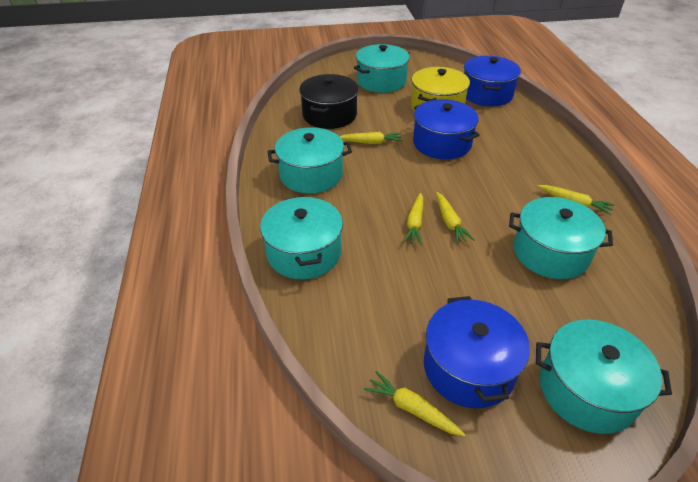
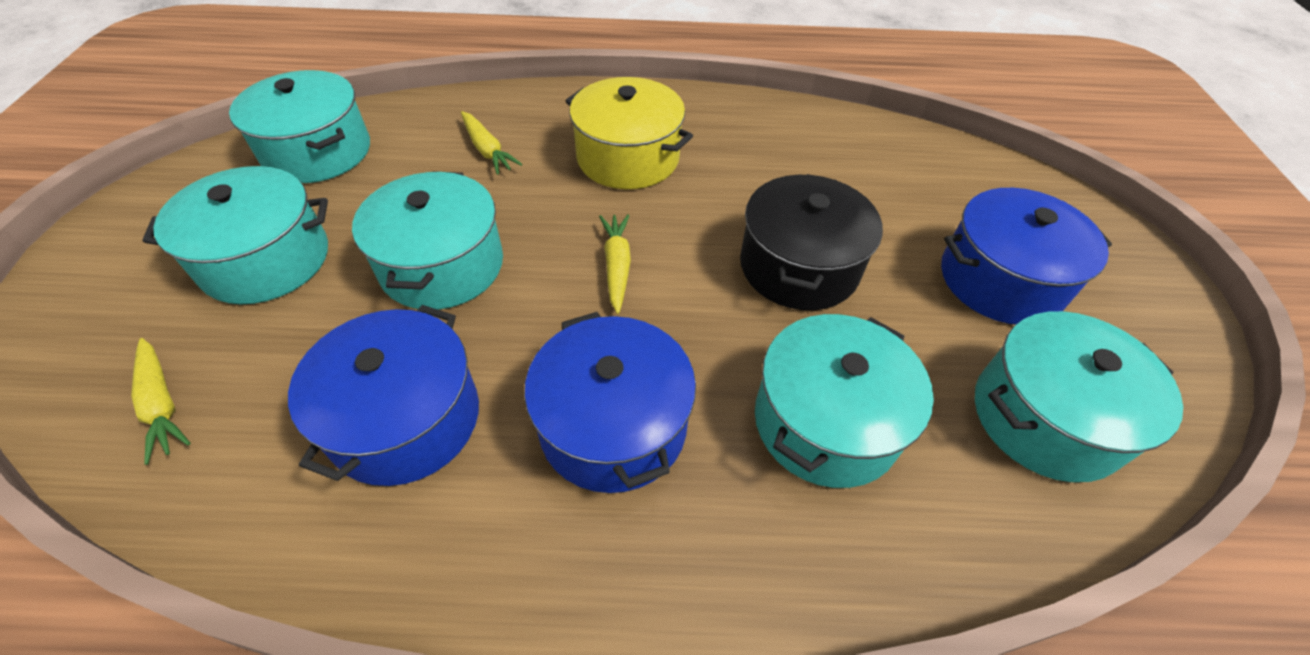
yellow carrot: 5 -> 3

